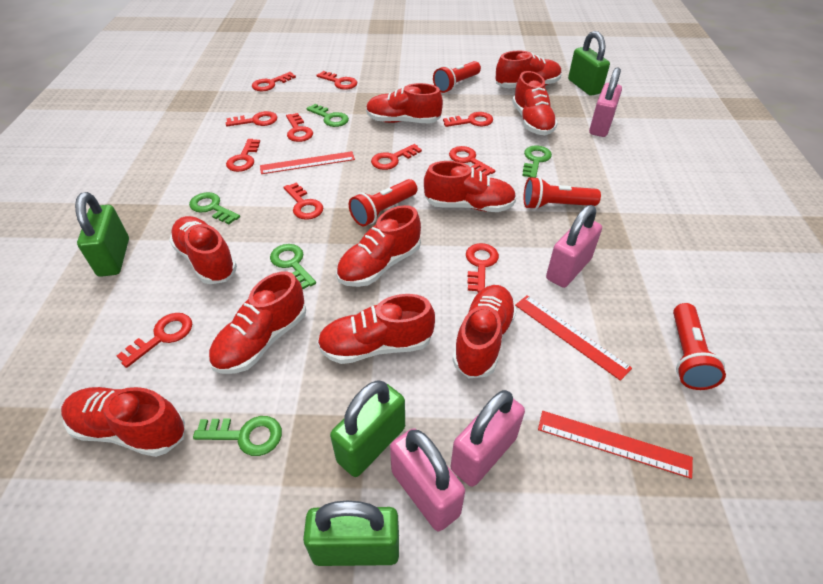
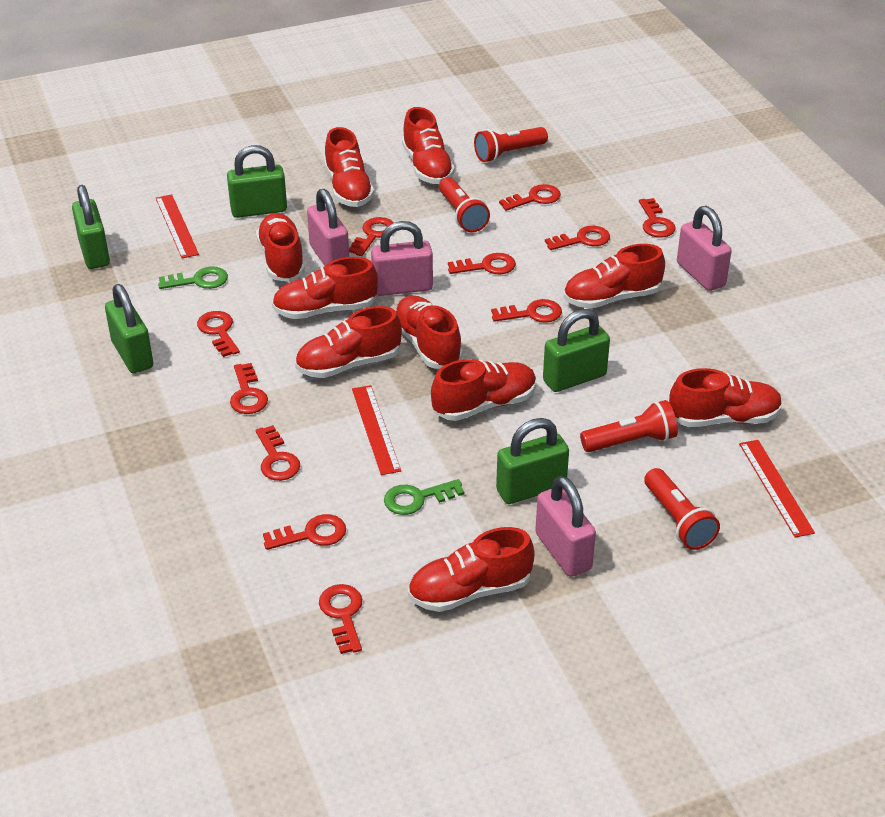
green key: 5 -> 2
green padlock: 4 -> 5

